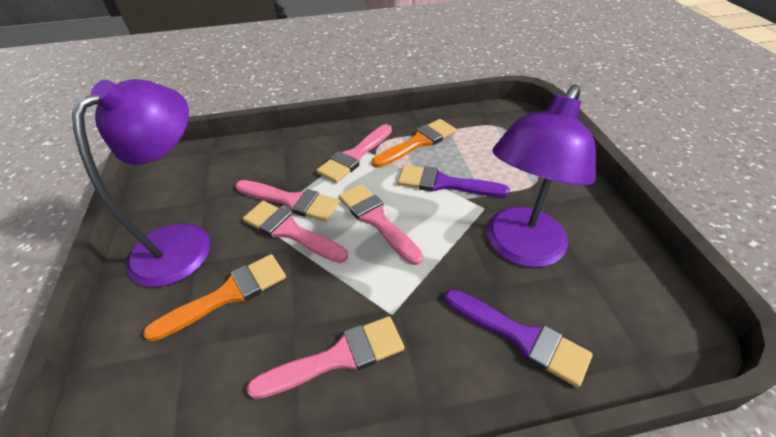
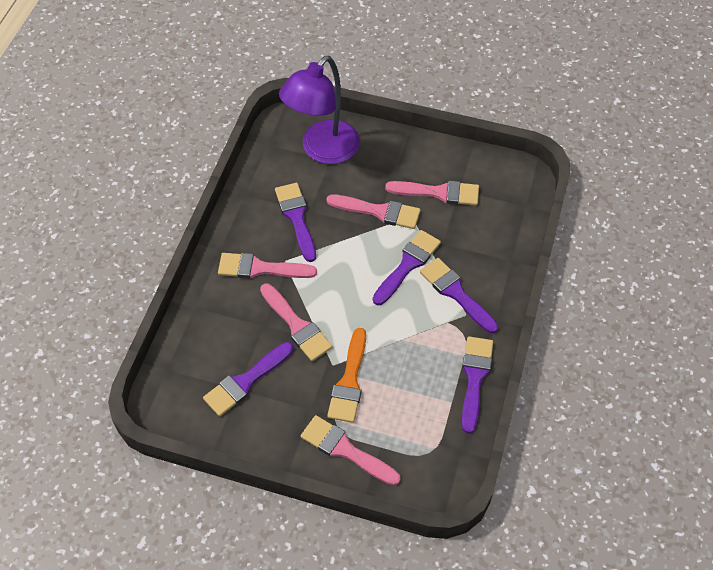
orange brush: 2 -> 1
purple brush: 2 -> 5
purple lamp: 2 -> 1

